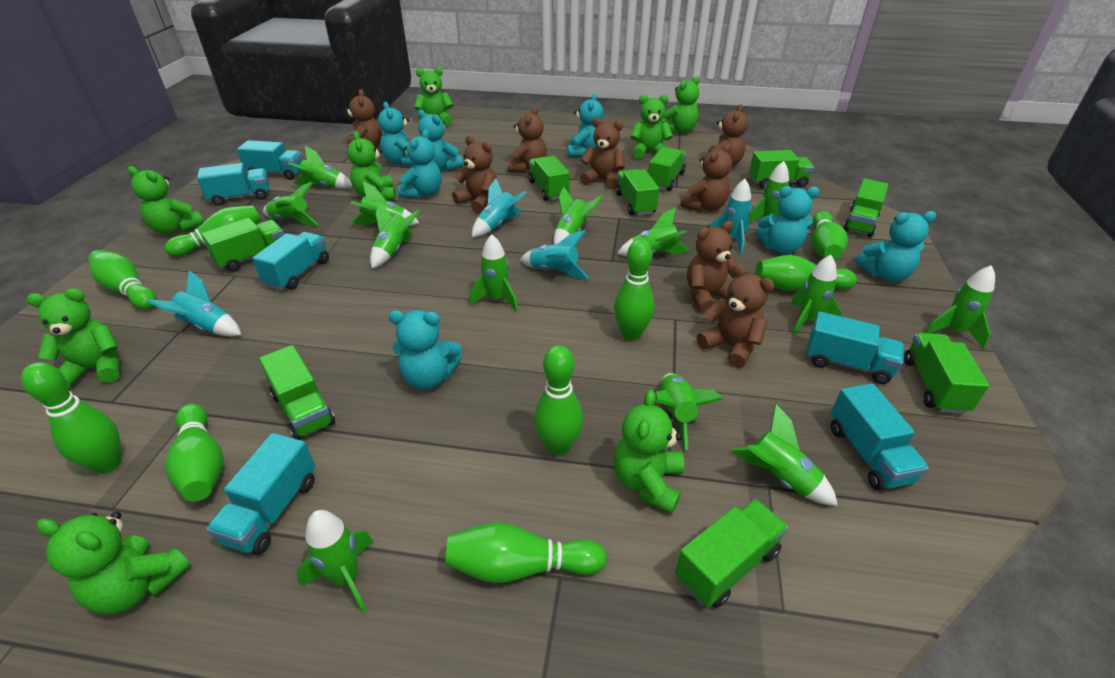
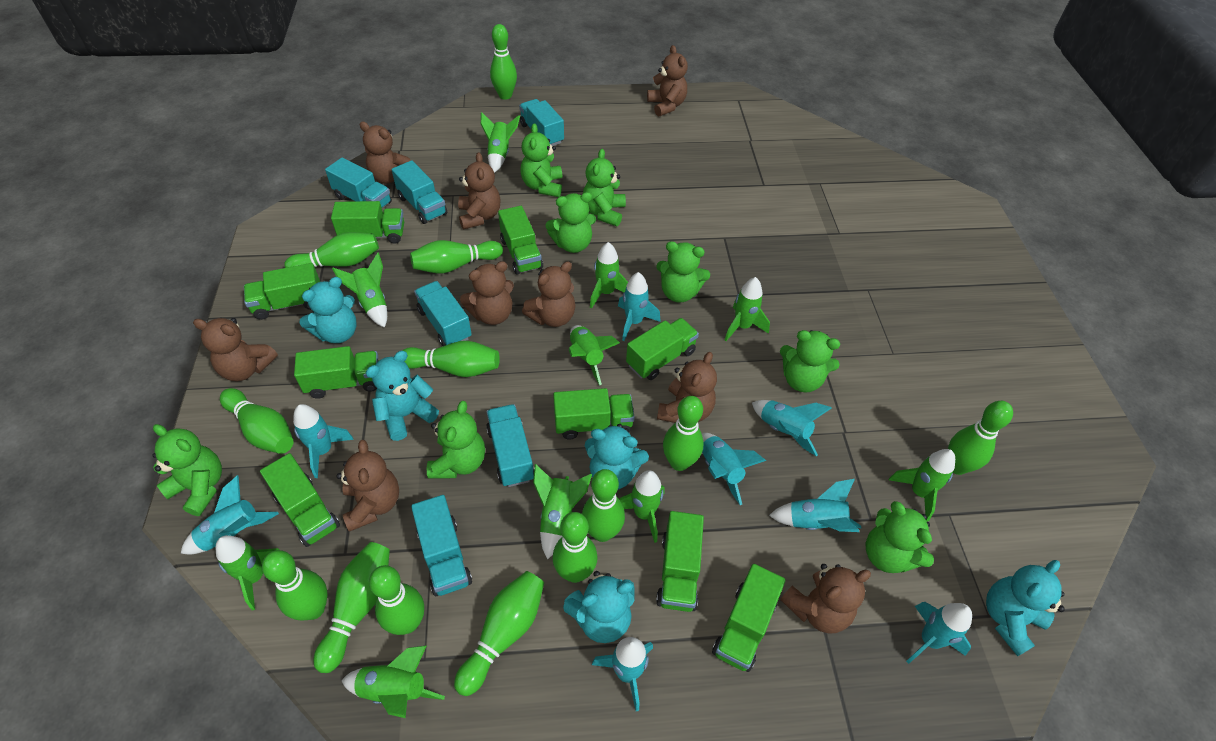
brown teddy bear: 8 -> 9
green bowling pin: 9 -> 13
green rocket: 13 -> 10
turquoise rocket: 4 -> 8
turquoise teddy bear: 7 -> 5

